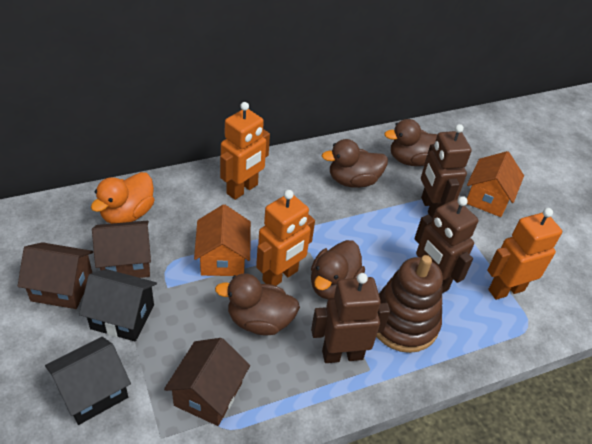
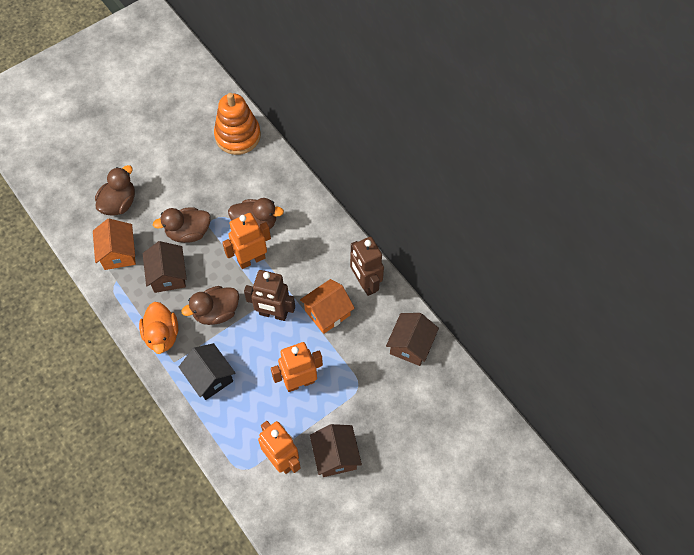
black house: 2 -> 1
brown robot: 3 -> 2
brown stacking toy: 1 -> 0
orange stacking toy: 0 -> 1

